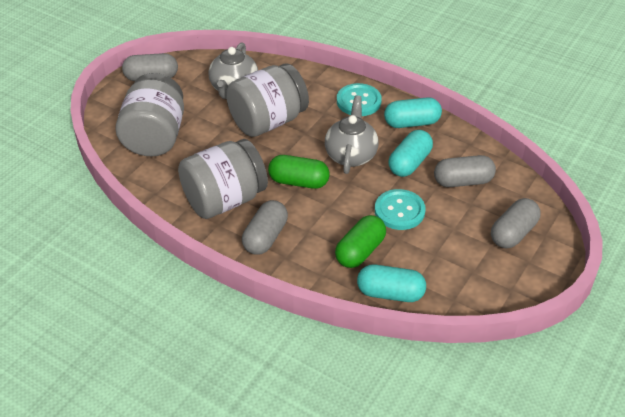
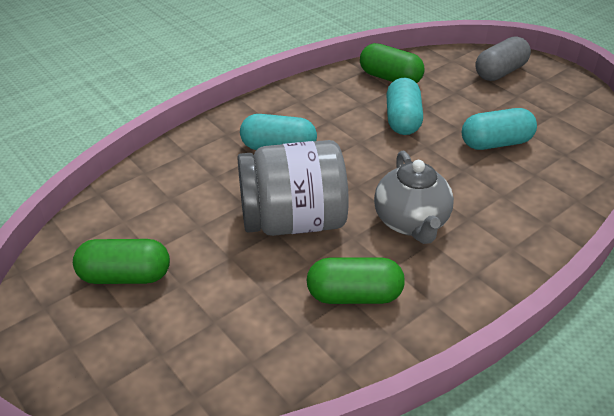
green capsule: 2 -> 3
grey capsule: 4 -> 1
grey jar: 3 -> 1
grey teapot: 2 -> 1
turquoise button: 2 -> 0

